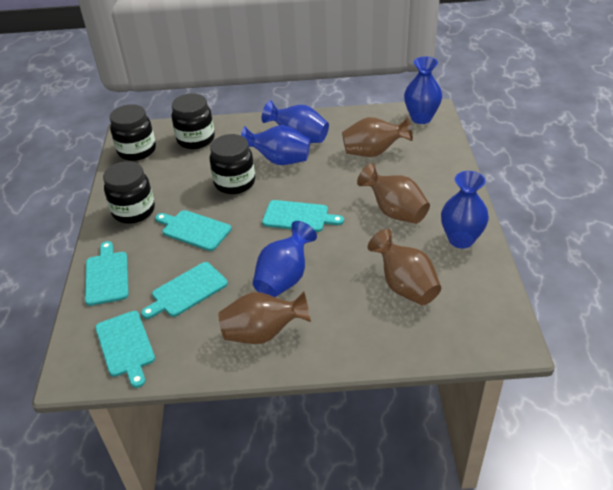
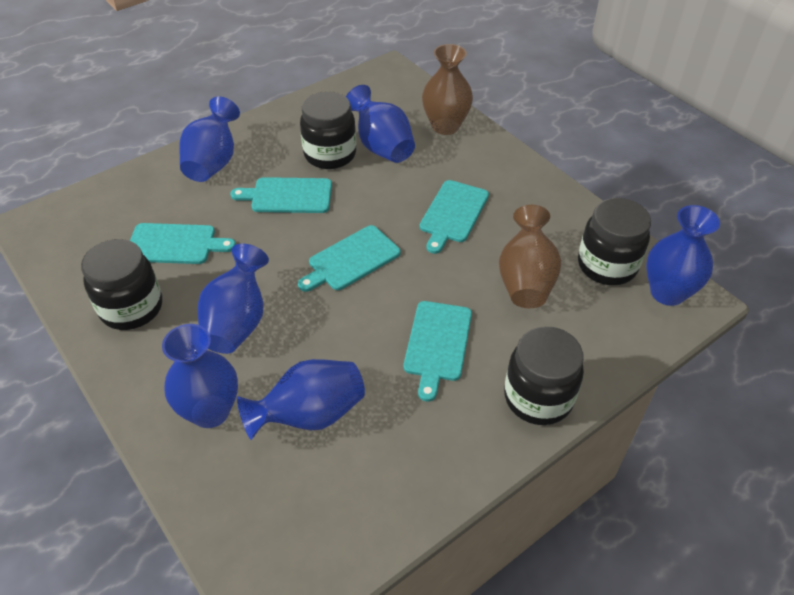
blue vase: 5 -> 6
brown vase: 4 -> 2

